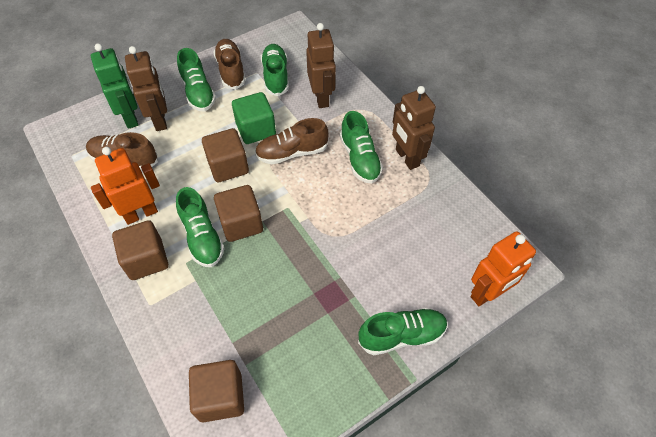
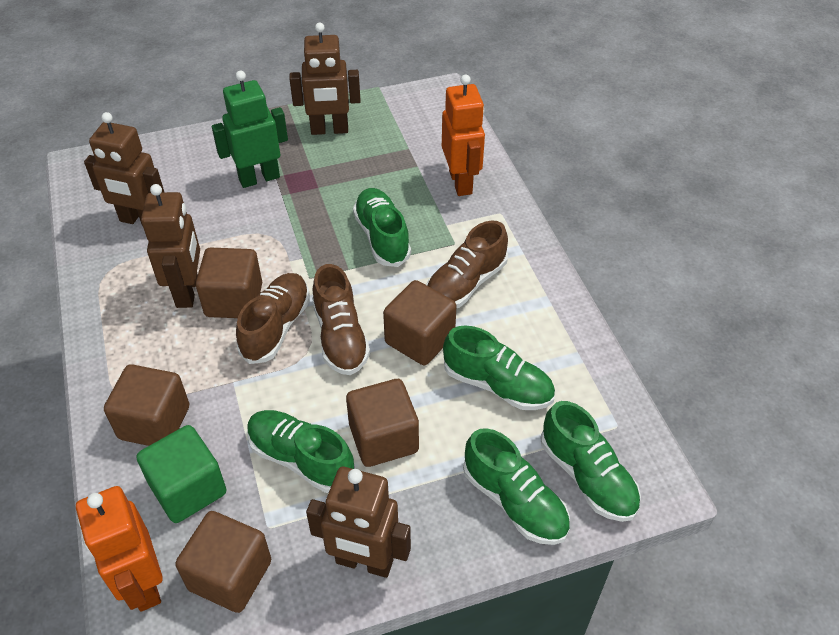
brown cube: 4 -> 5
brown robot: 3 -> 4

